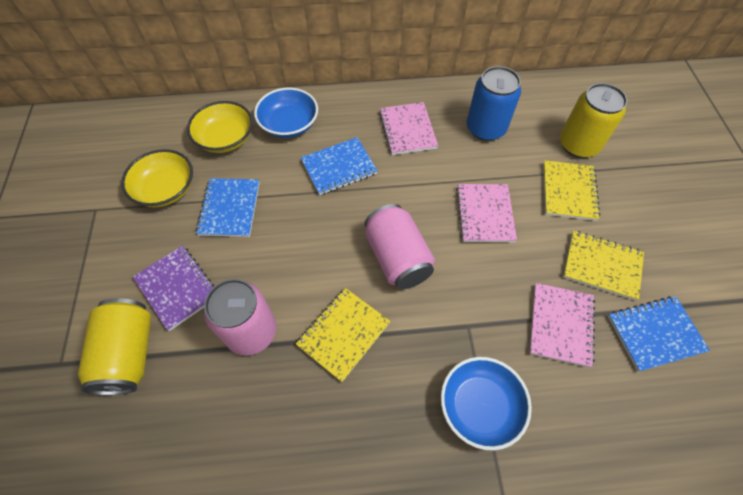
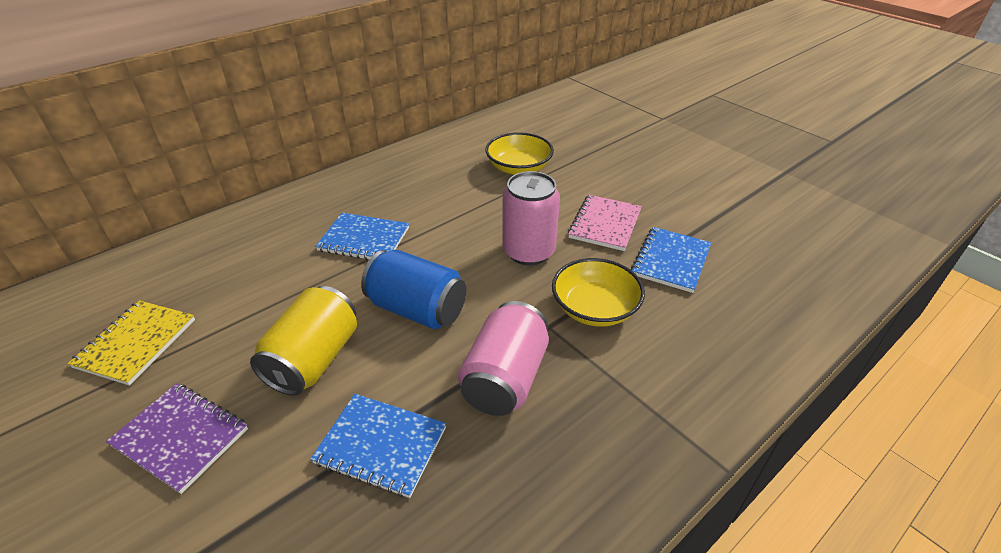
blue bowl: 2 -> 0
pink notebook: 3 -> 1
yellow can: 2 -> 1
yellow notebook: 3 -> 1

